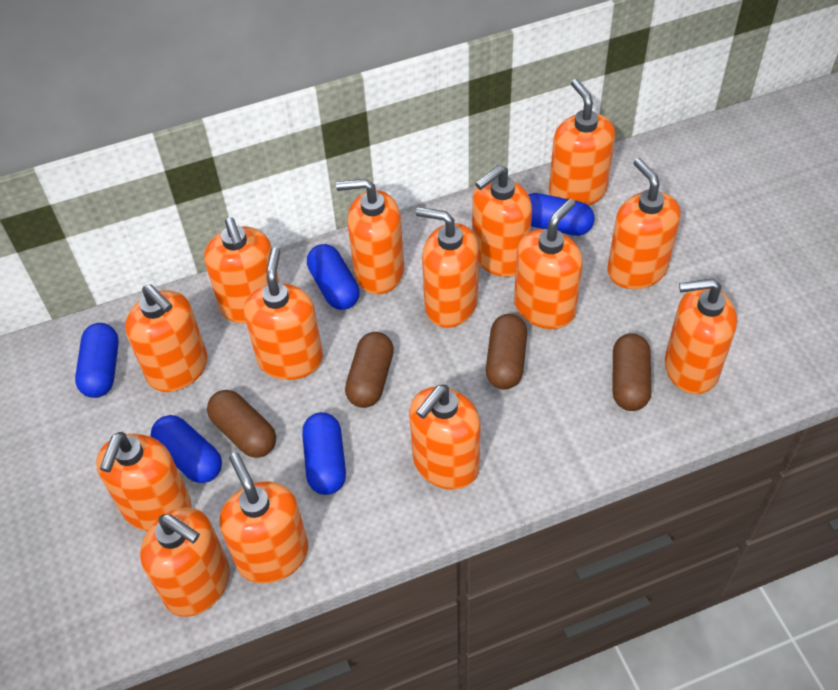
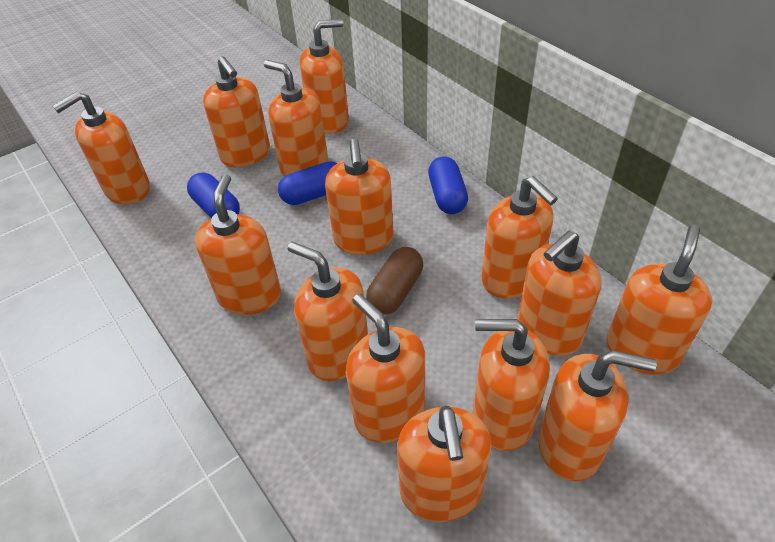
blue capsule: 5 -> 3
brown capsule: 4 -> 1

